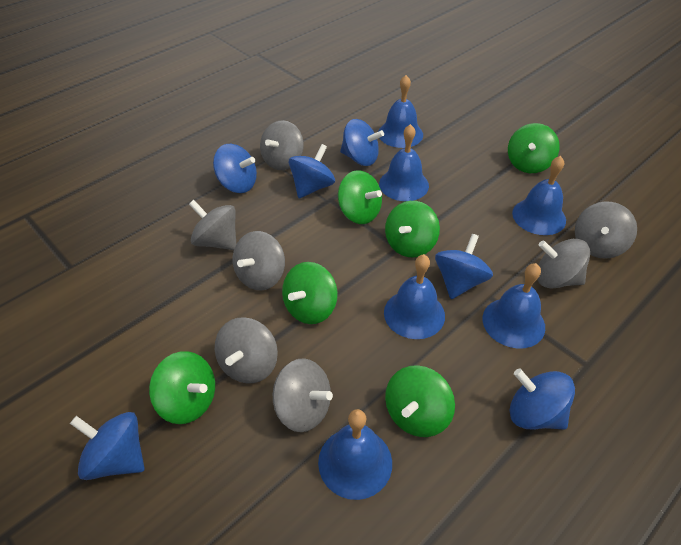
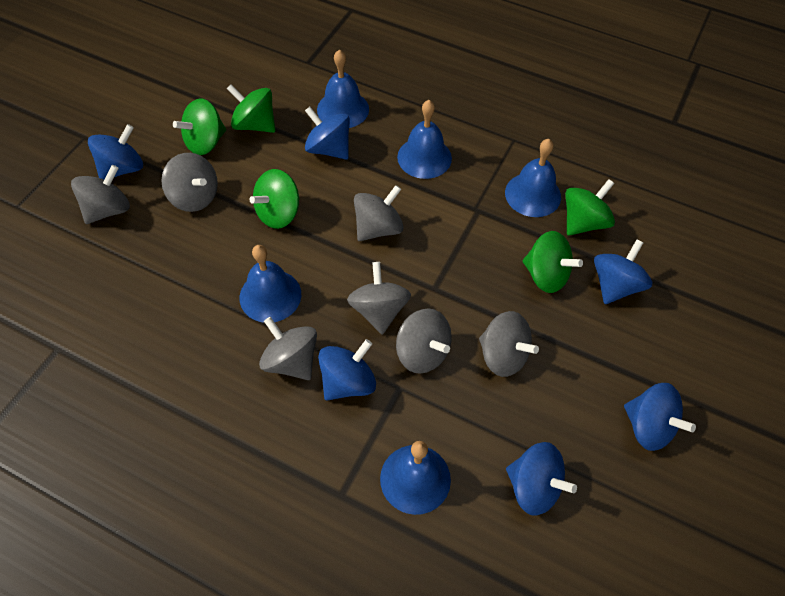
blue bell: 6 -> 5
green spinning top: 6 -> 5

